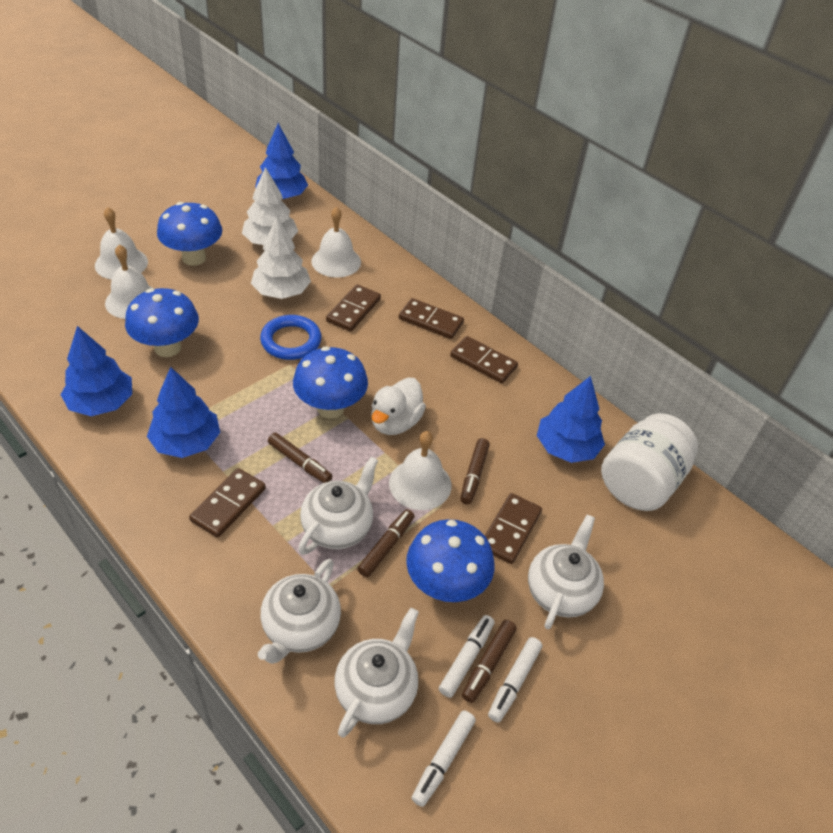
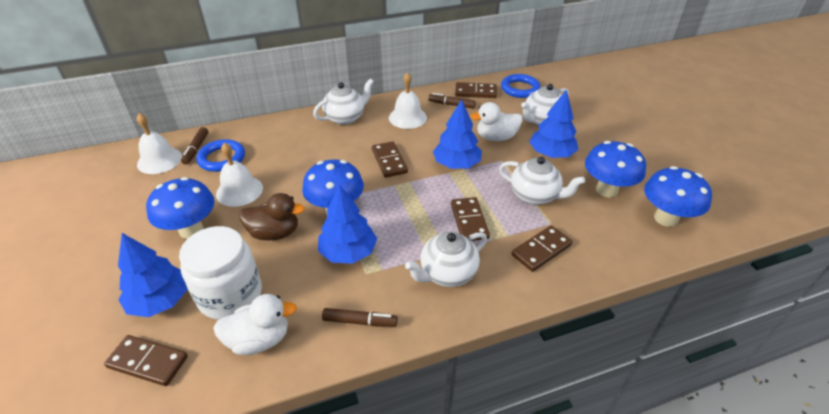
blue ring: 1 -> 2
brown duck: 0 -> 1
brown marker: 4 -> 3
white bell: 4 -> 3
white duck: 1 -> 2
white marker: 3 -> 0
white tree: 2 -> 0

